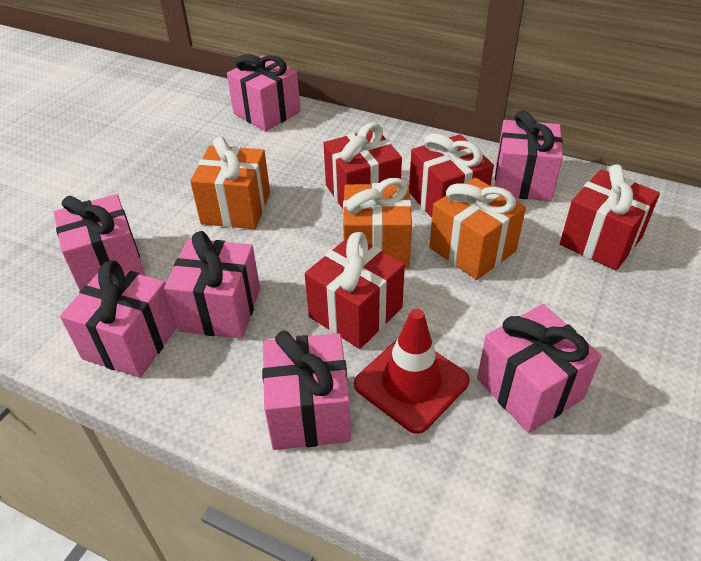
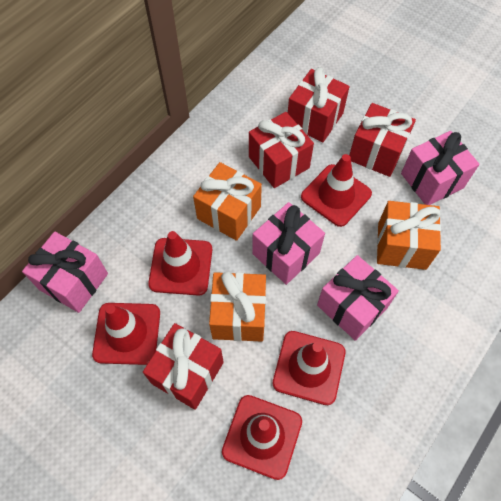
pink gift: 7 -> 4
red traffic cone: 1 -> 5

